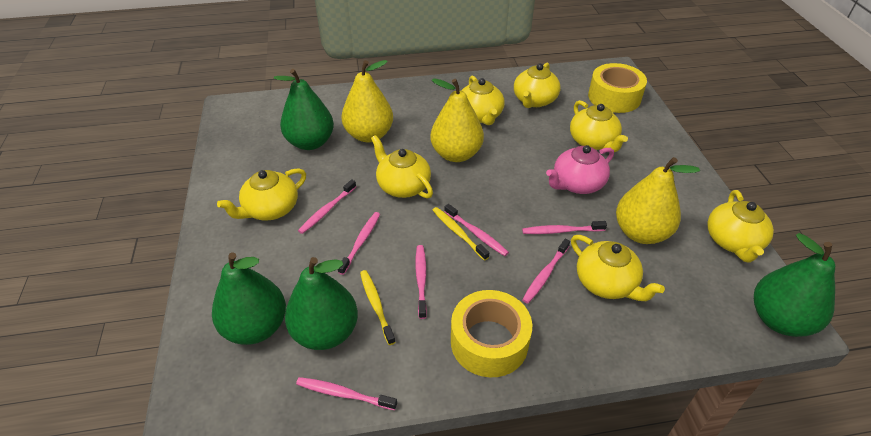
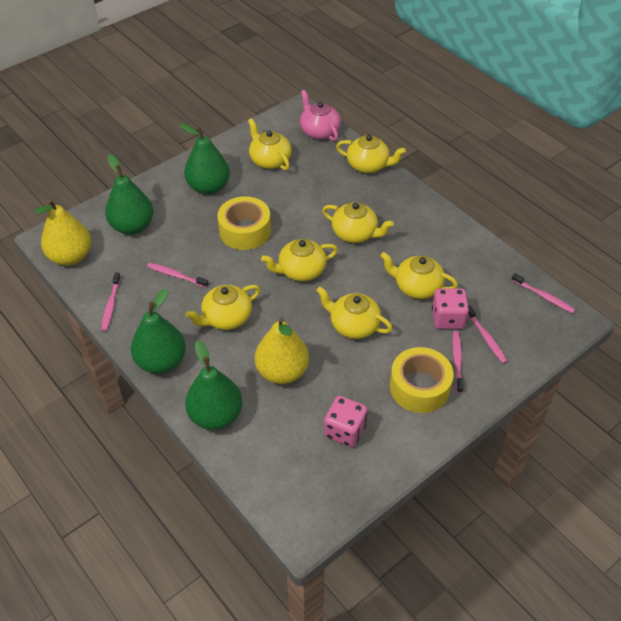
pink dice: 0 -> 2
pink toothbrush: 7 -> 5
yellow pear: 3 -> 2
yellow toothbrush: 2 -> 0

